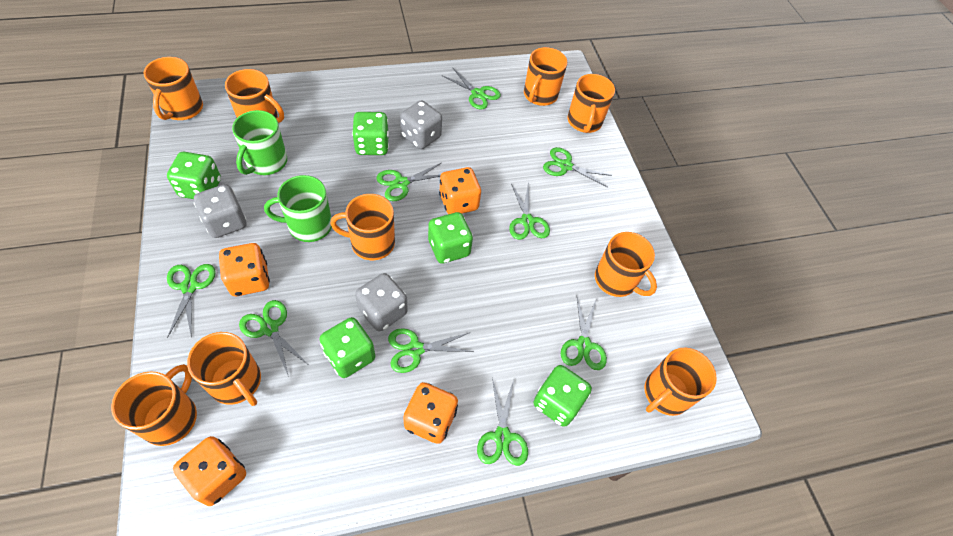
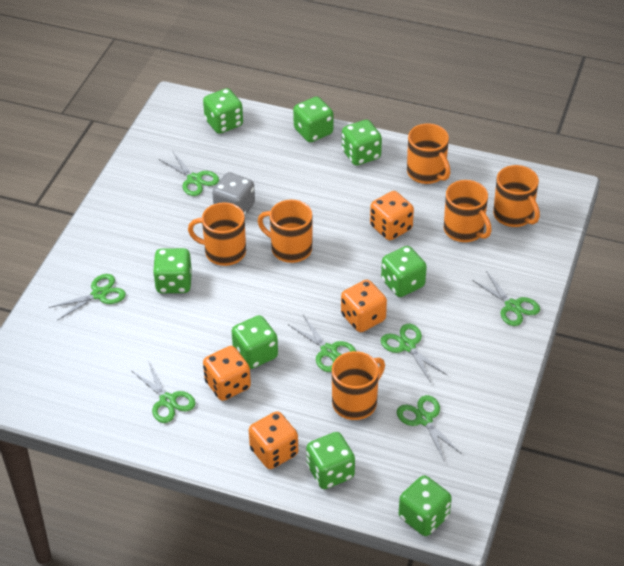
green dice: 5 -> 8
green mug: 2 -> 0
green scissors: 9 -> 7
grey dice: 3 -> 1
orange mug: 9 -> 6

